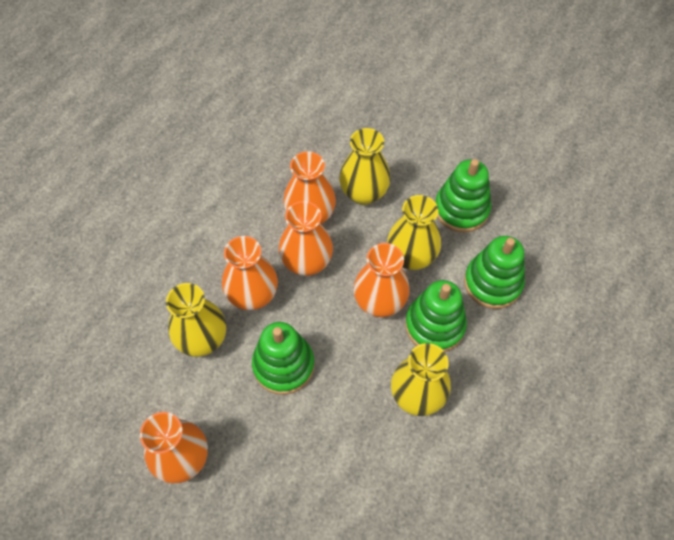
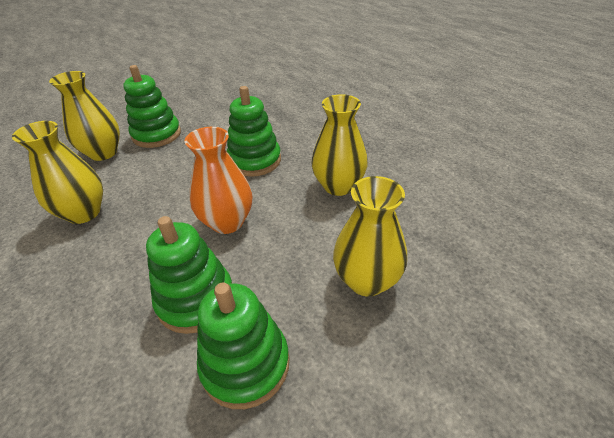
orange vase: 5 -> 1

